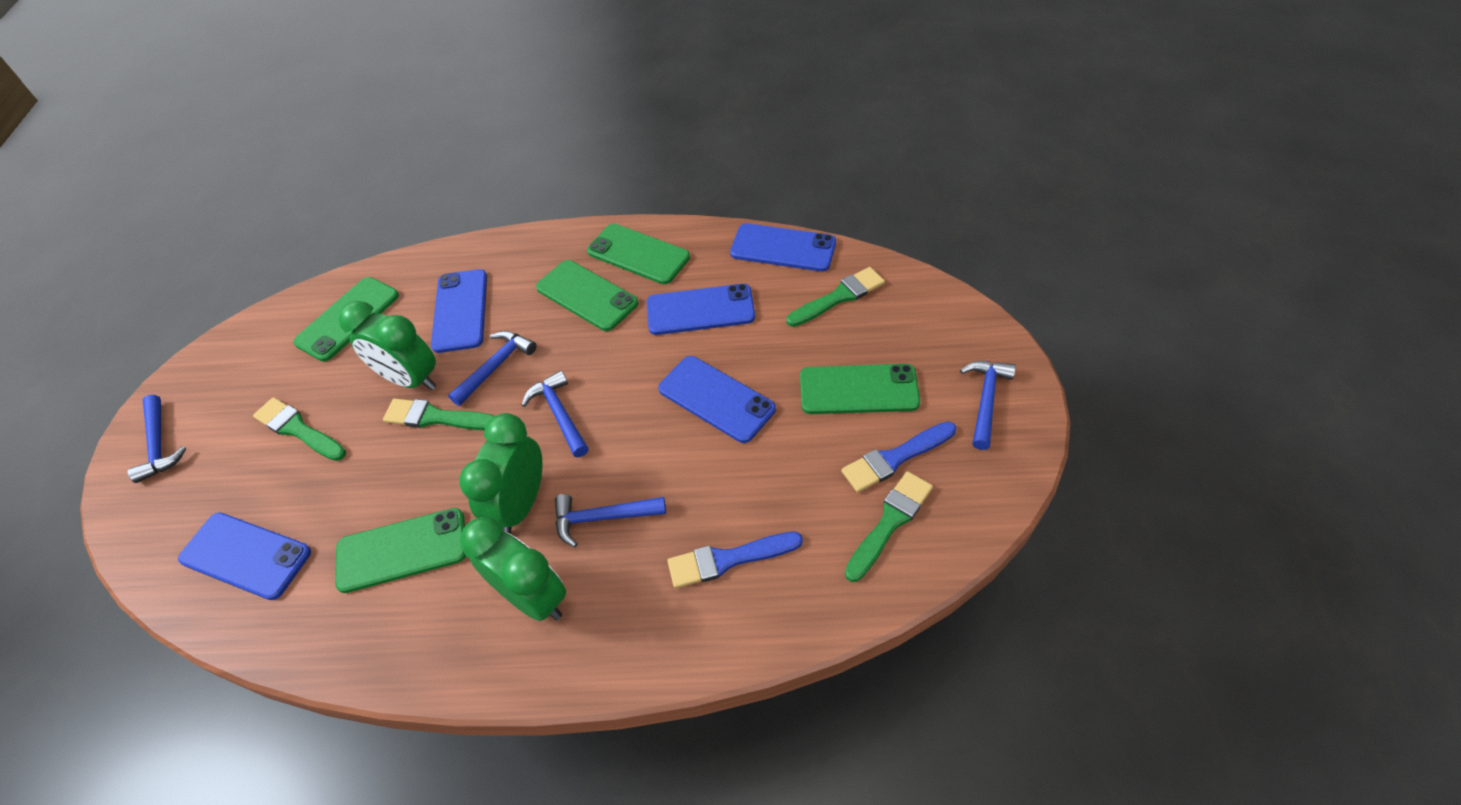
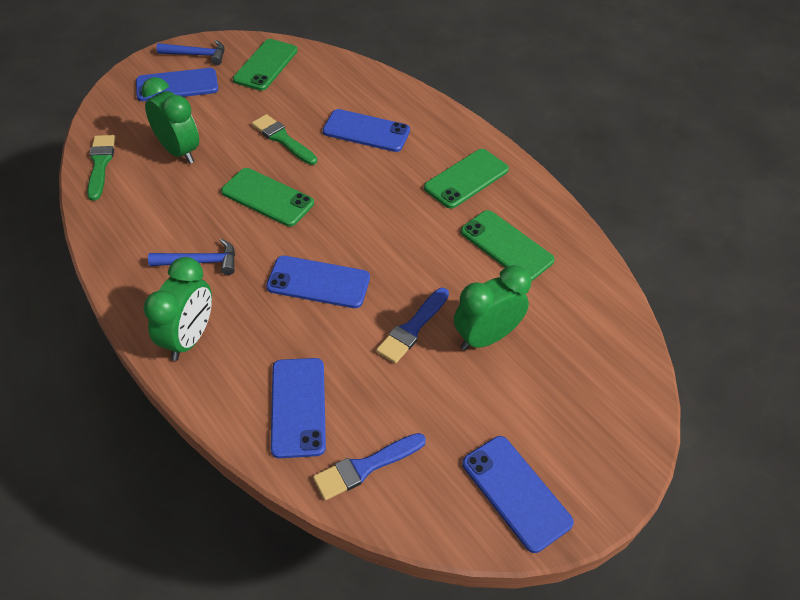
blue hammer: 5 -> 2
green brush: 4 -> 2
green phone: 5 -> 4

